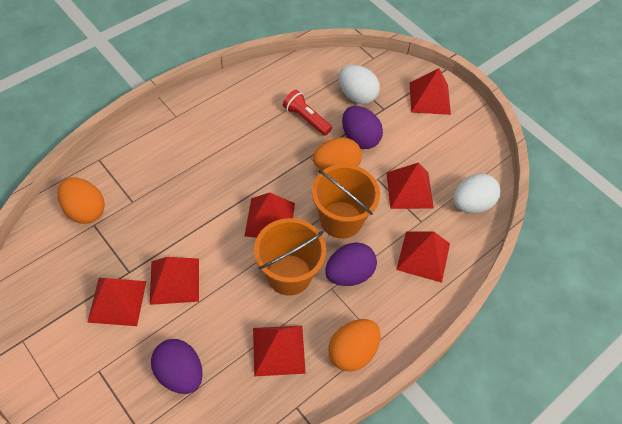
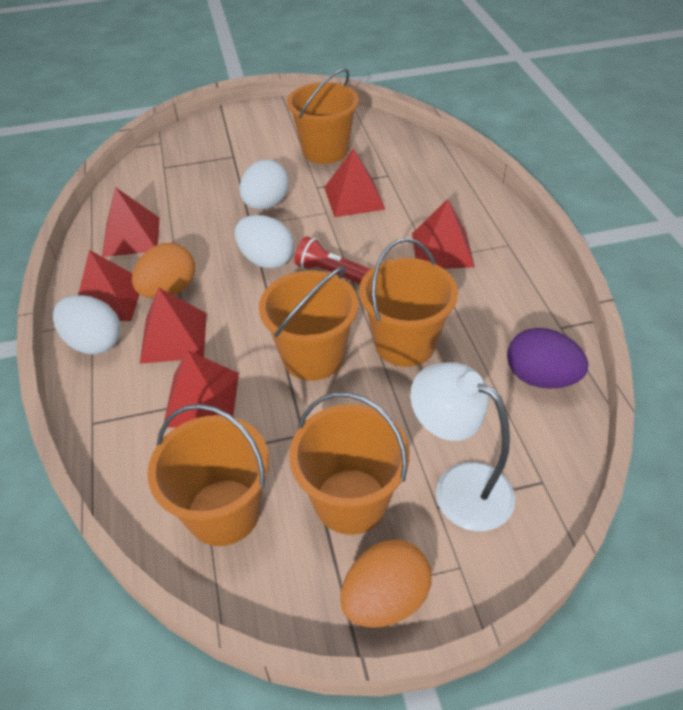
orange bucket: 2 -> 5
orange egg: 3 -> 2
purple egg: 3 -> 1
red pyramid: 7 -> 6
white egg: 2 -> 3
white lamp: 0 -> 1

